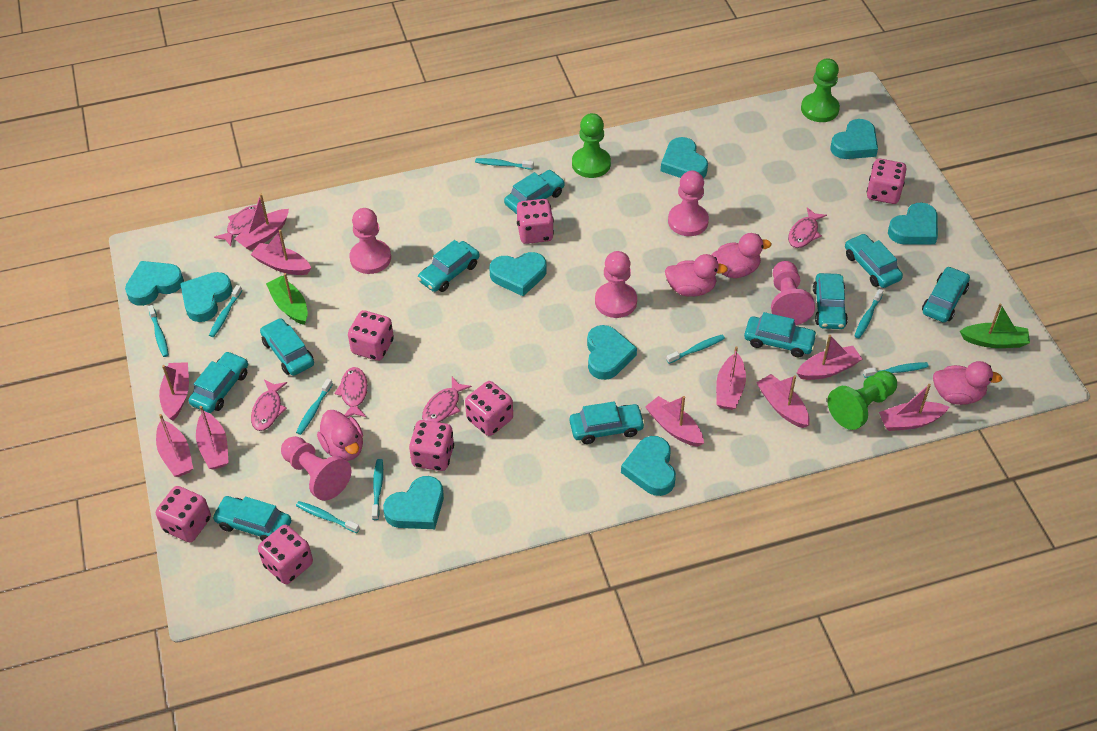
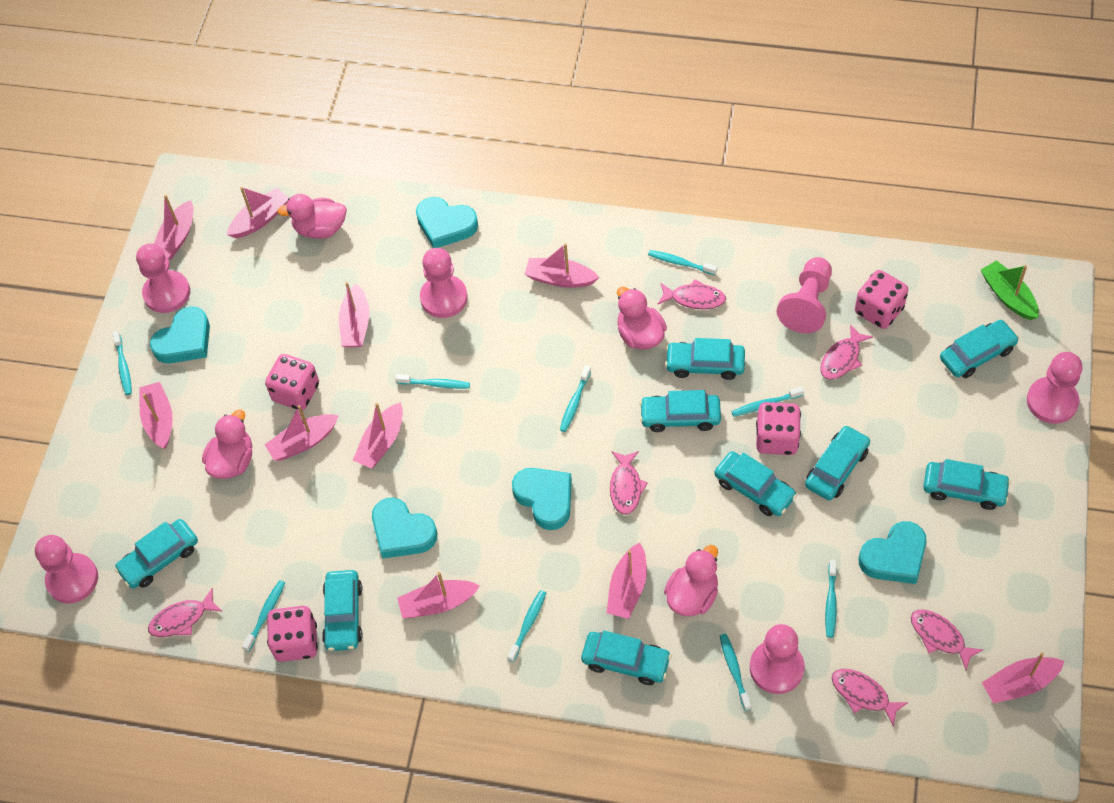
green boat: 2 -> 1
green pawn: 3 -> 0
pink dice: 7 -> 4
pink fish: 5 -> 6
pink pawn: 5 -> 6
turquoise car: 10 -> 9
turquoise heart: 9 -> 5

